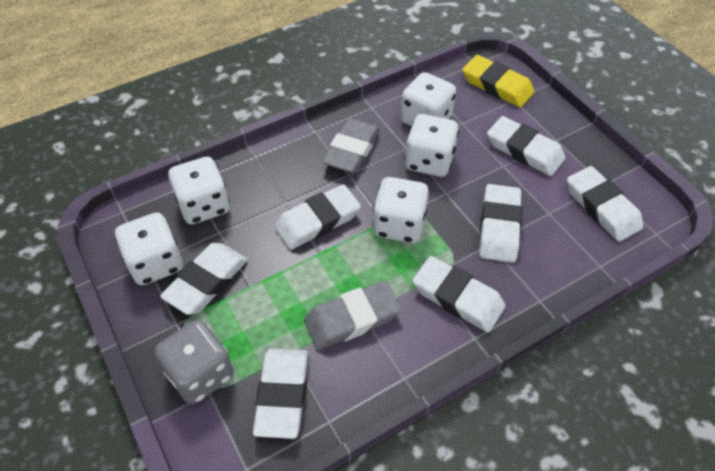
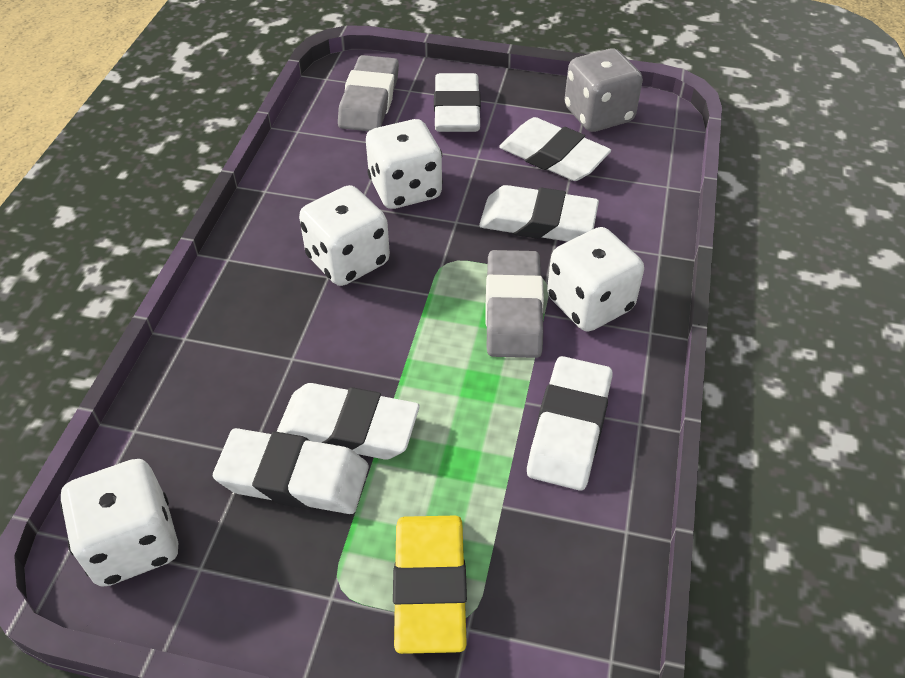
white dice: 5 -> 4
white eraser: 7 -> 6

